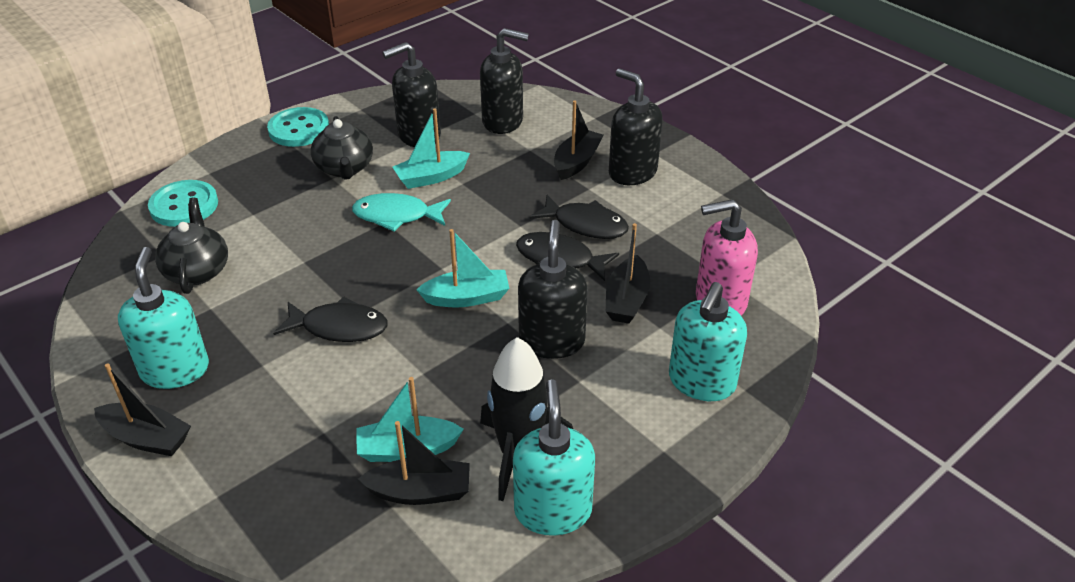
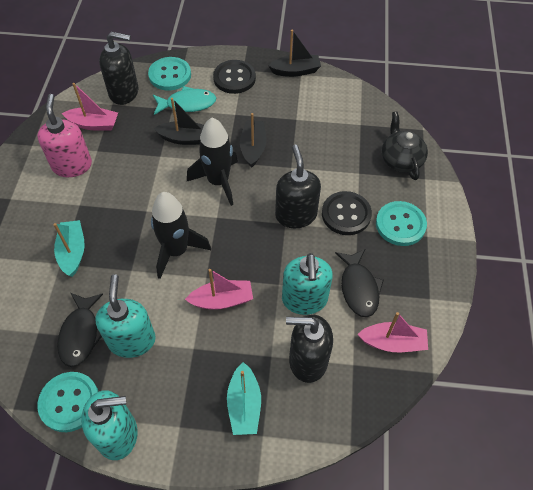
black boat: 4 -> 3
black button: 0 -> 2
black fish: 3 -> 2
black rocket: 1 -> 2
black soap dispenser: 4 -> 3
black teapot: 2 -> 1
pink boat: 0 -> 3
turquoise boat: 3 -> 2
turquoise button: 2 -> 3

